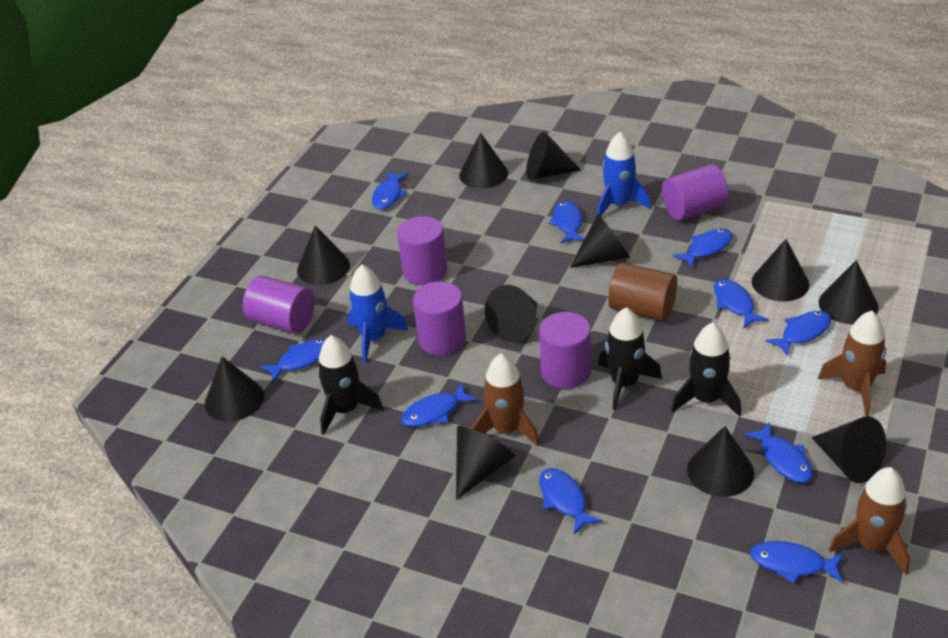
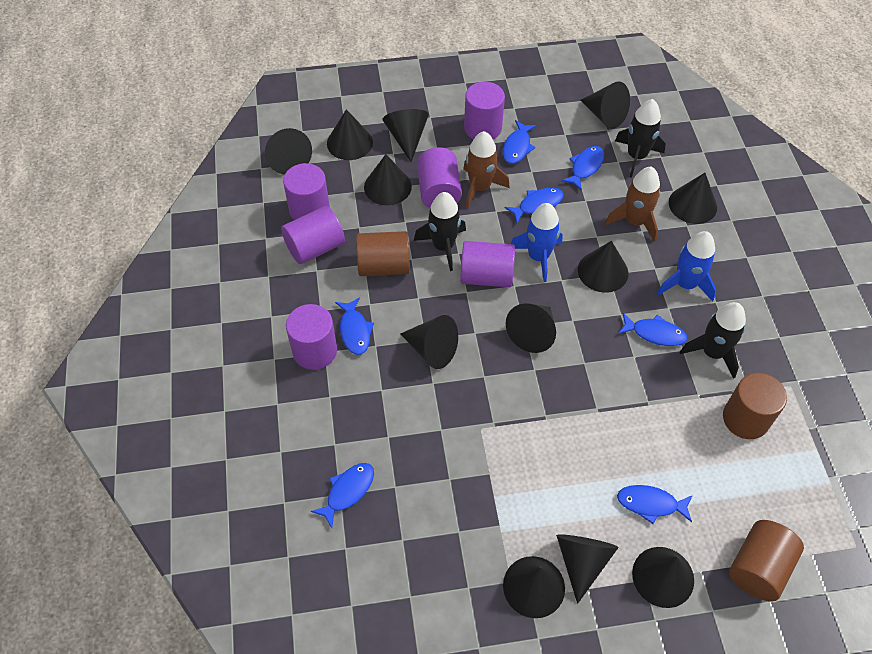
black cone: 11 -> 12
blue fish: 10 -> 7
brown cylinder: 1 -> 3
brown rocket: 3 -> 2
purple cylinder: 5 -> 6

